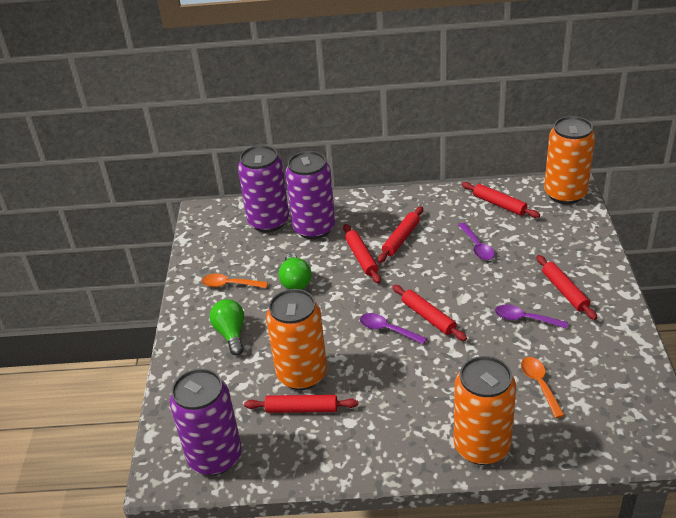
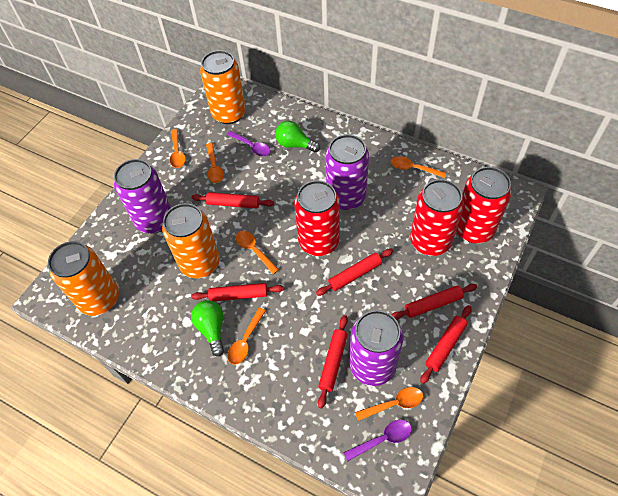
orange spoon: 2 -> 6
purple spoon: 3 -> 2
red can: 0 -> 3

